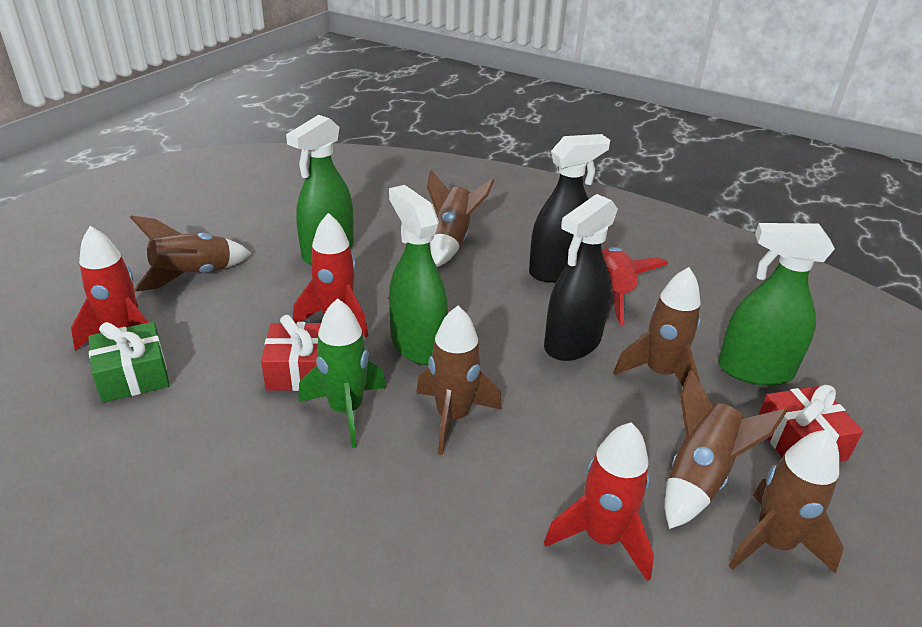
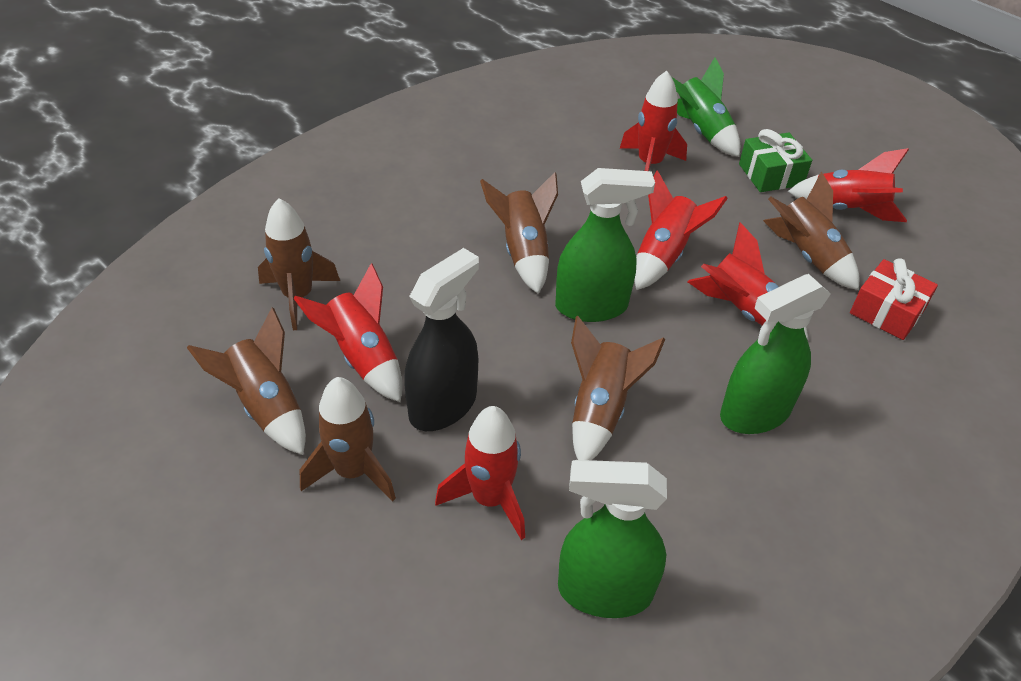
black spray bottle: 2 -> 1
red gift: 2 -> 1
red rocket: 4 -> 6

